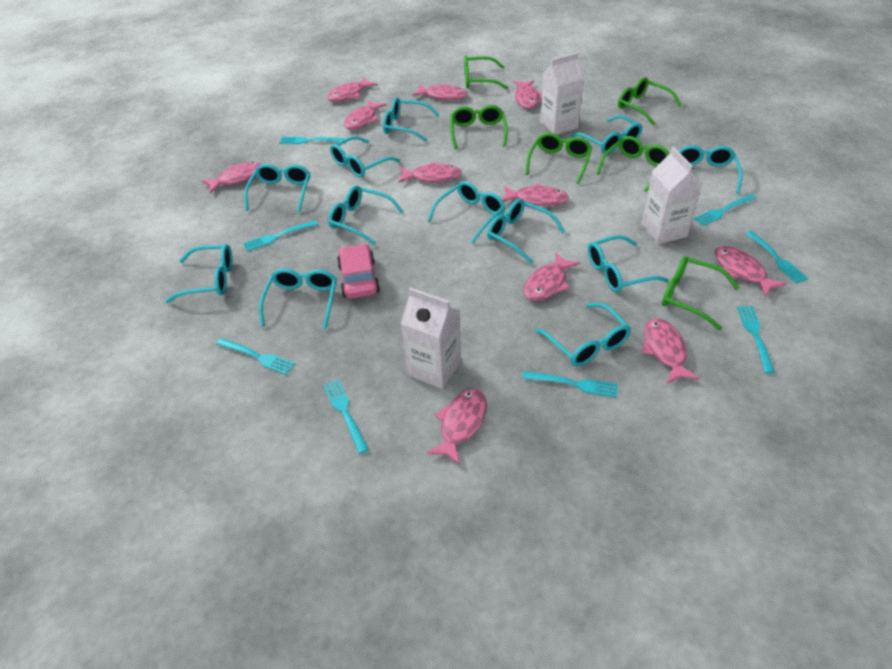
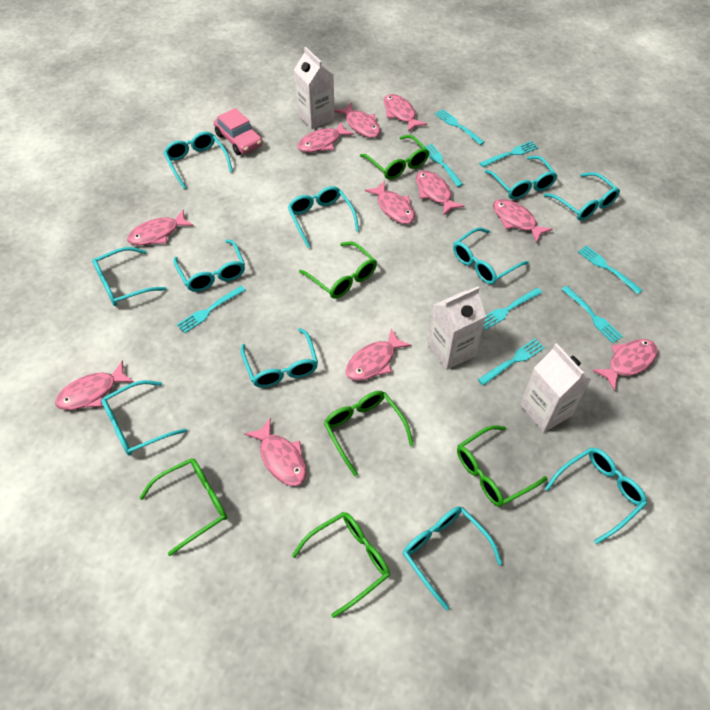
turquoise glasses: 12 -> 11

